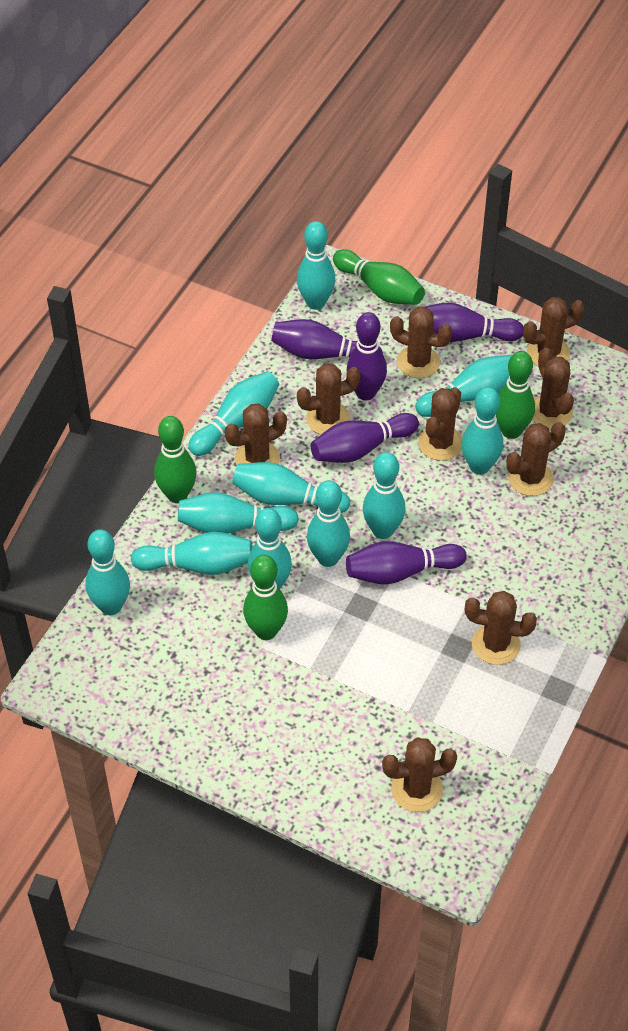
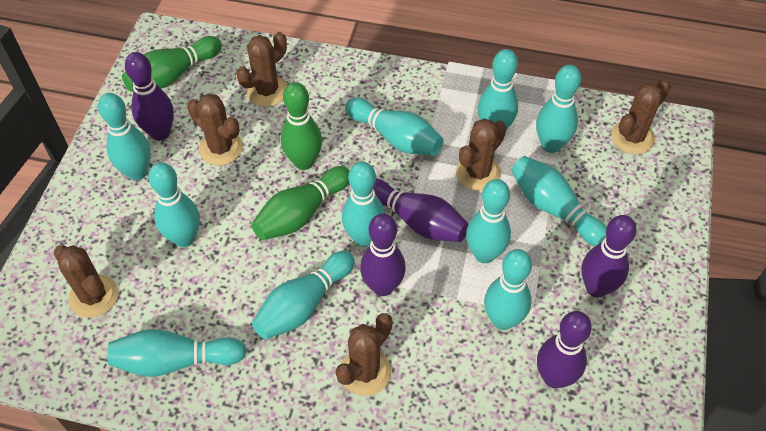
brown cactus: 9 -> 6
green bowling pin: 4 -> 3

